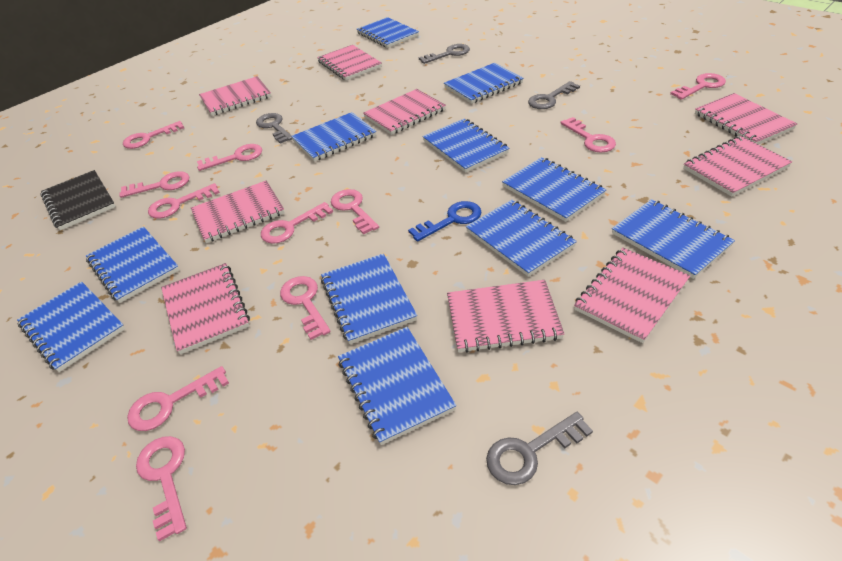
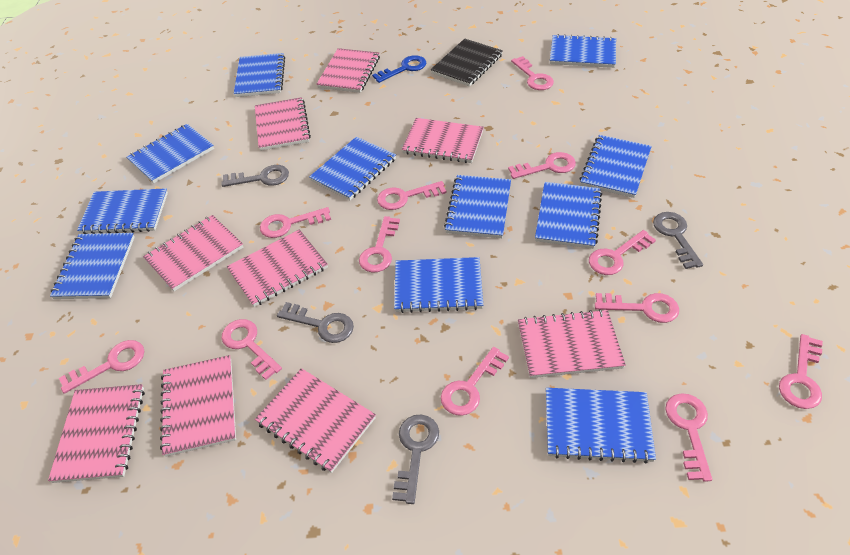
pink key: 11 -> 12

